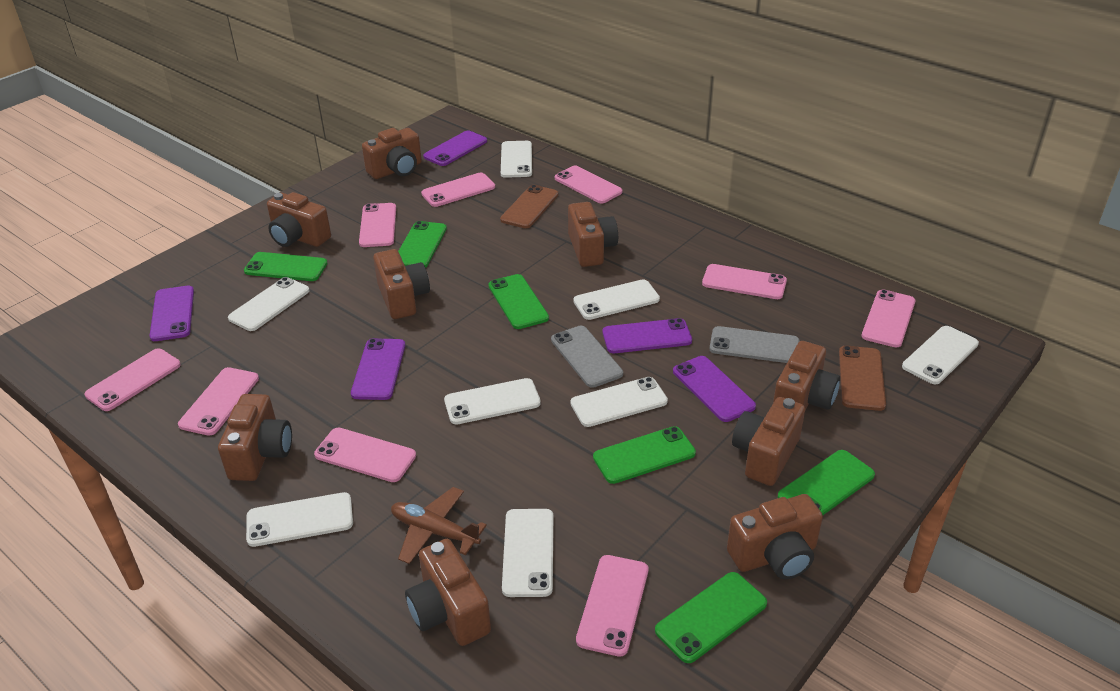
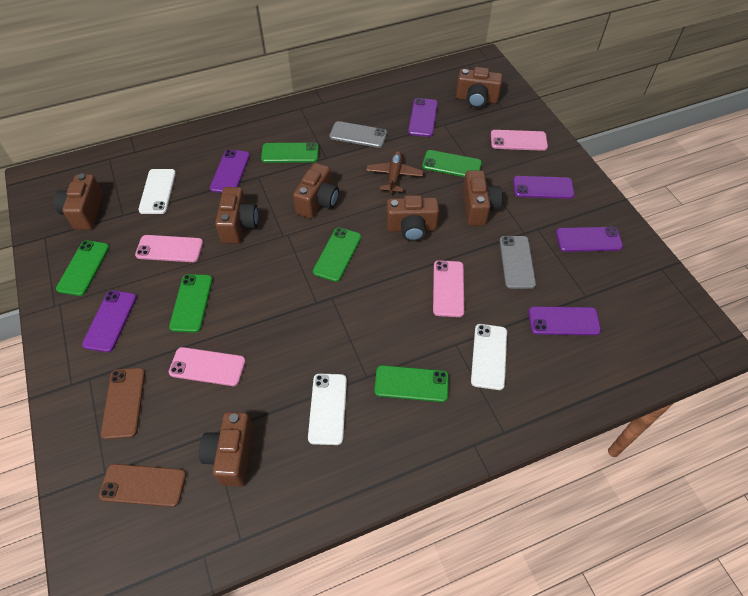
brown camera: 9 -> 7
pink phone: 9 -> 4
purple phone: 5 -> 6
white phone: 8 -> 3

